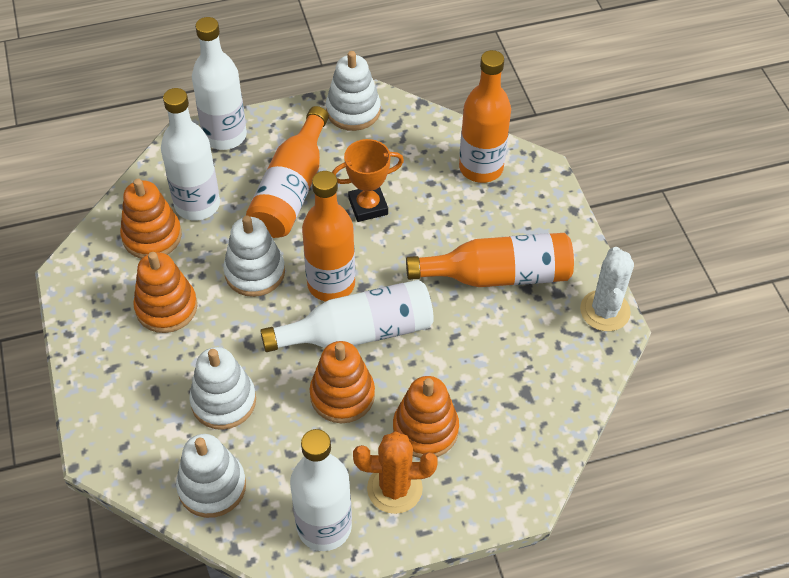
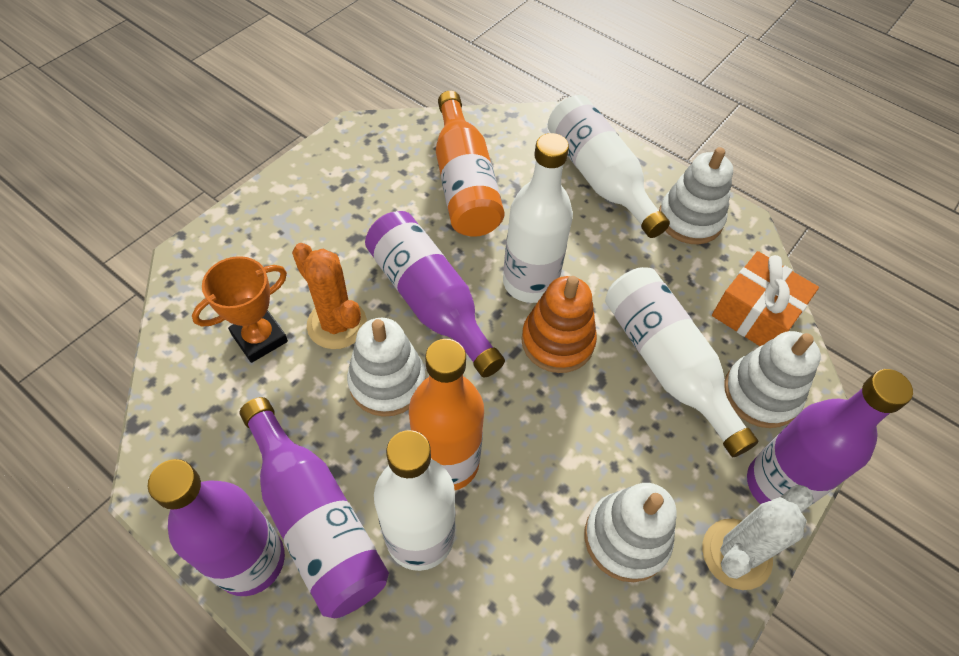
orange bottle: 4 -> 2
orange gift: 0 -> 1
orange stacking toy: 4 -> 1
purple bottle: 0 -> 4

